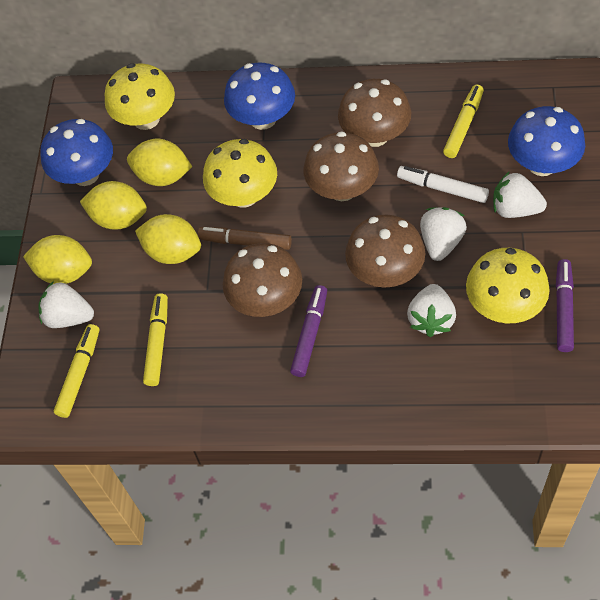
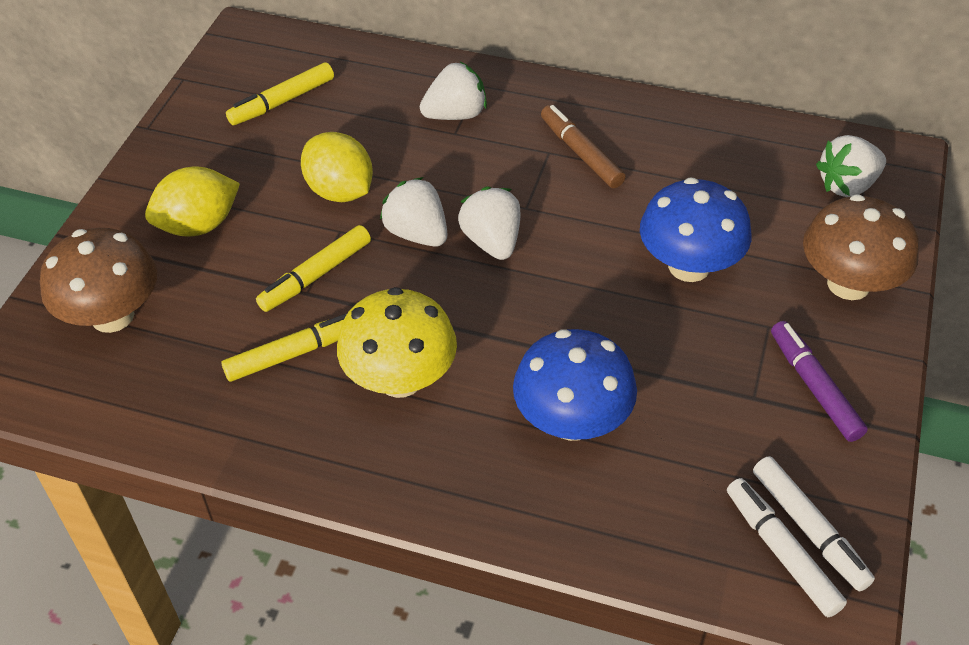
blue mushroom: 3 -> 2
brown mushroom: 4 -> 2
purple marker: 2 -> 1
white marker: 1 -> 2
yellow lemon: 4 -> 2
yellow mushroom: 3 -> 1

